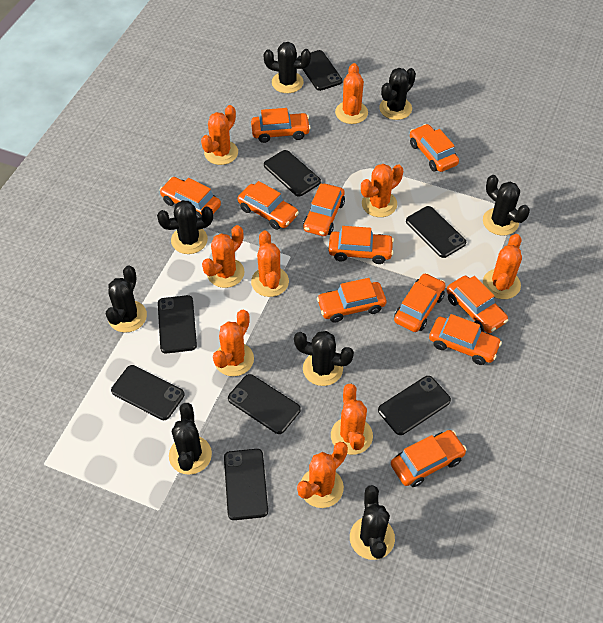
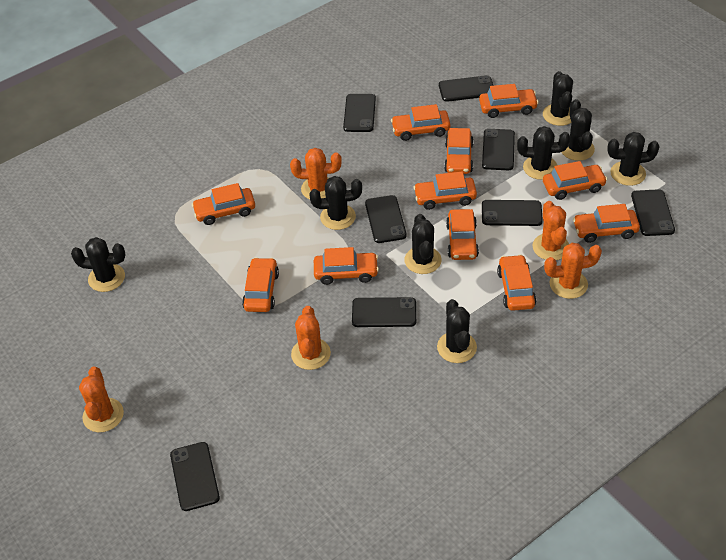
orange cactus: 9 -> 5

